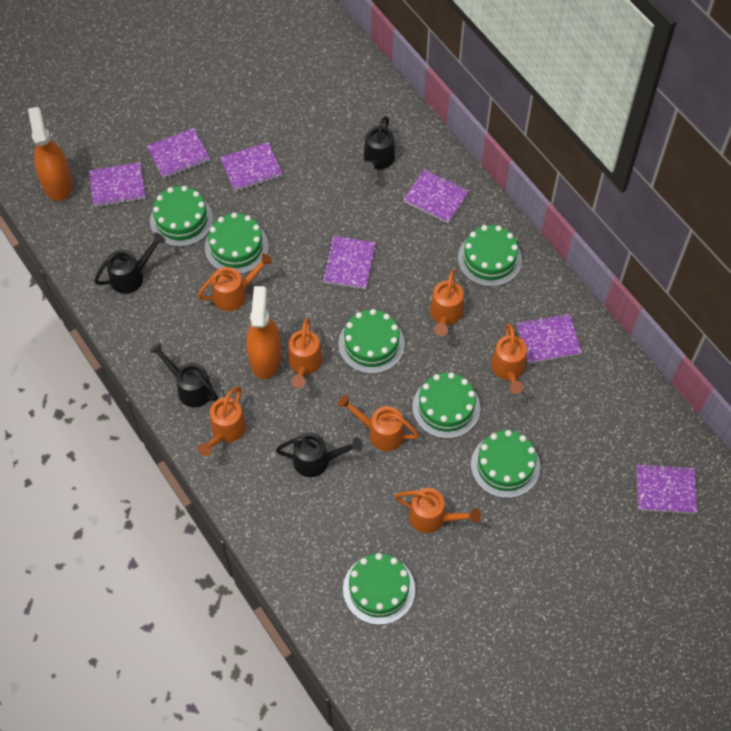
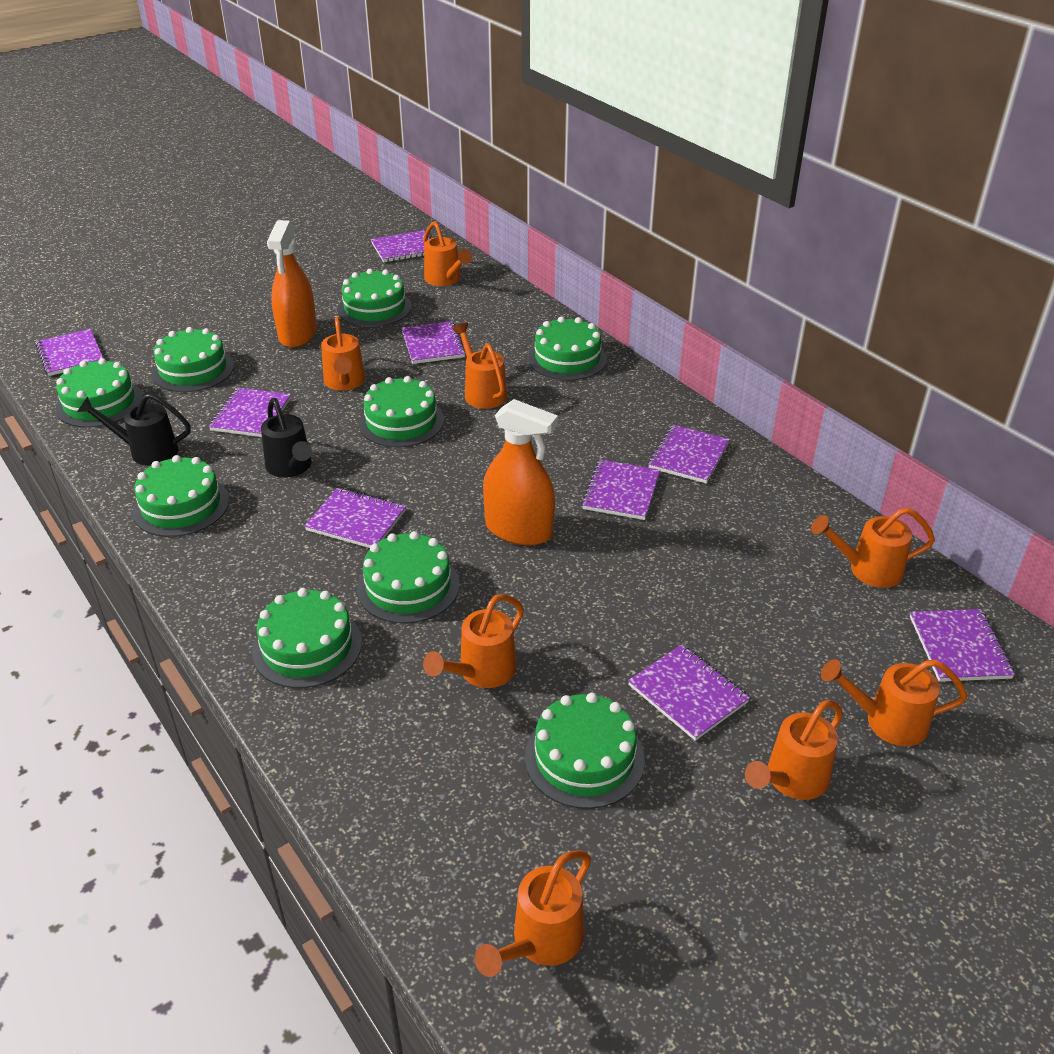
black watering can: 4 -> 2
green cake: 7 -> 9
orange watering can: 7 -> 8
purple notebook: 7 -> 9

